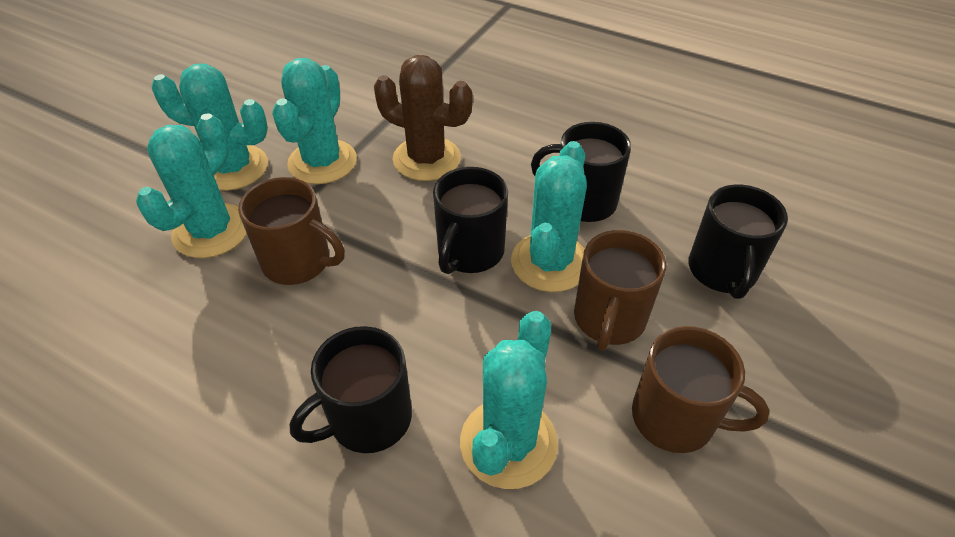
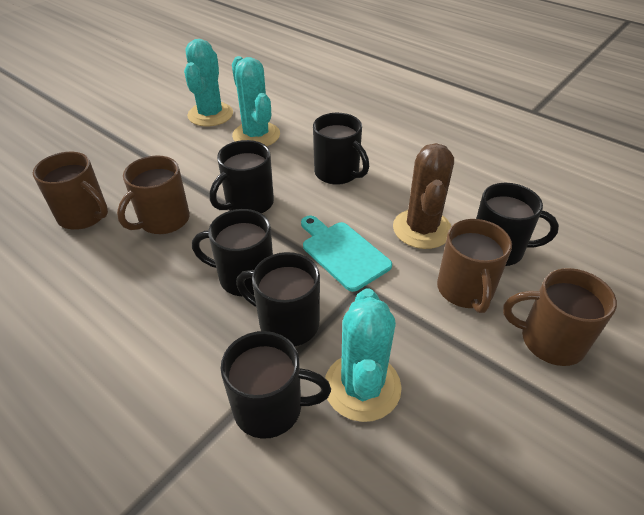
black mug: 4 -> 6
brown mug: 3 -> 4
turquoise cactus: 5 -> 3
turquoise cutting board: 0 -> 1

